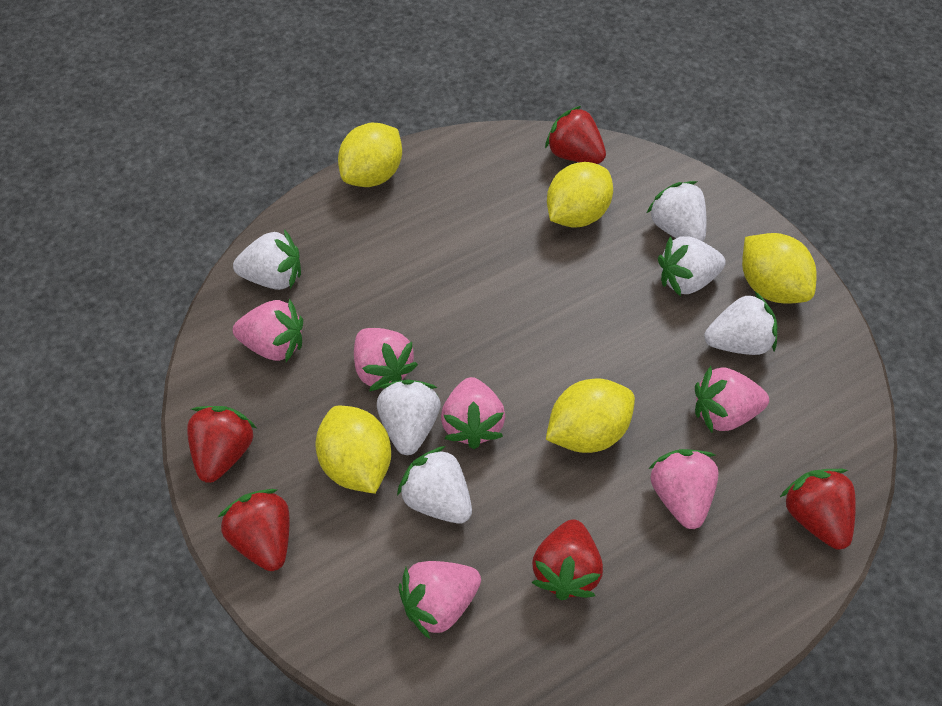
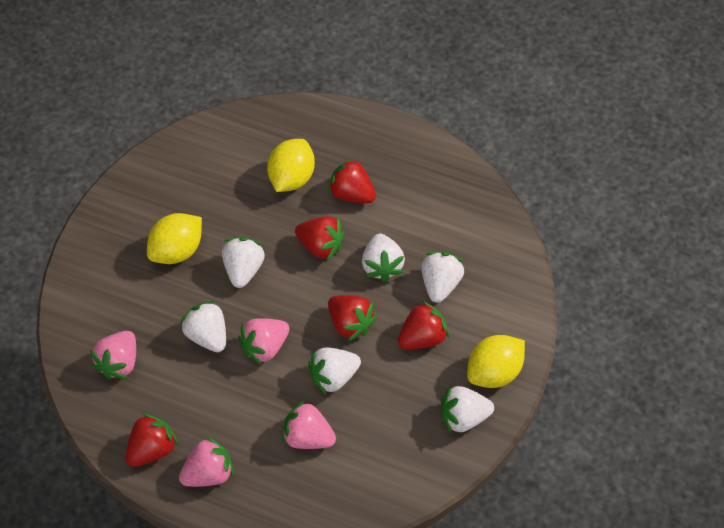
pink strawberry: 6 -> 4
yellow lemon: 5 -> 3

